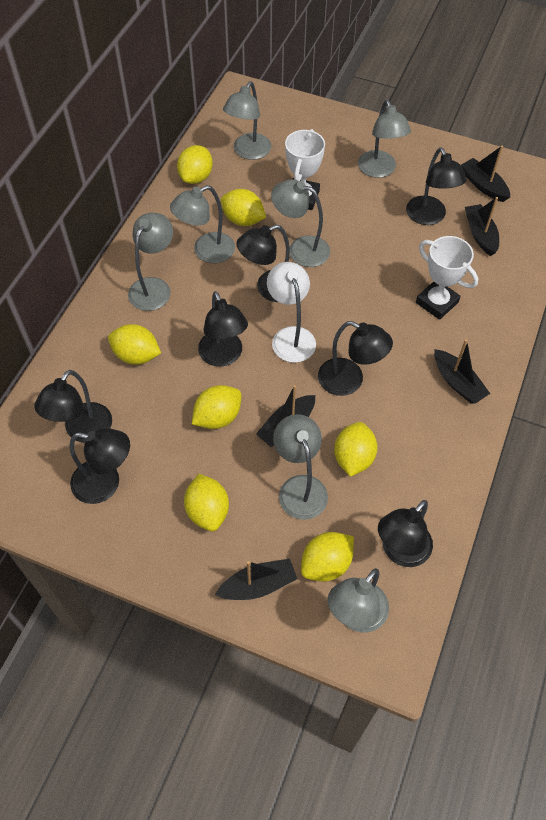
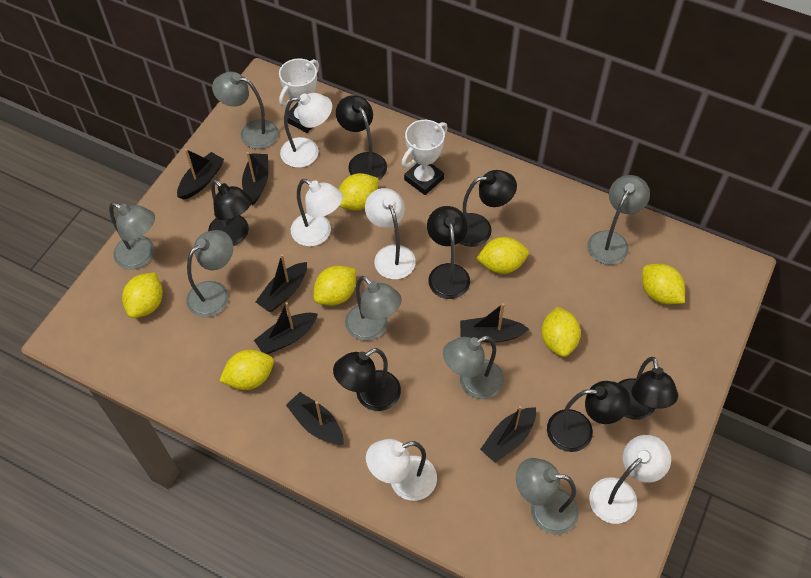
black boat: 5 -> 7
white lamp: 1 -> 5

